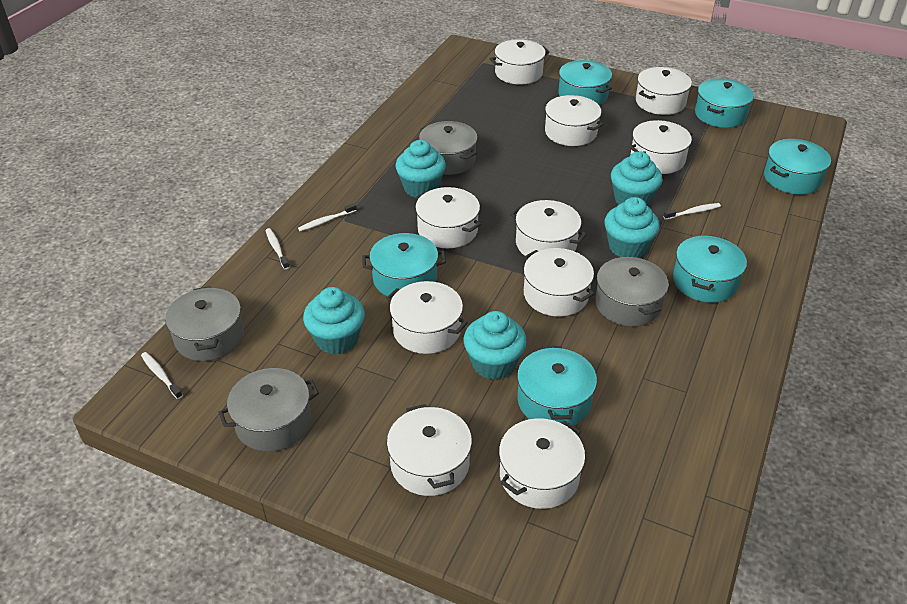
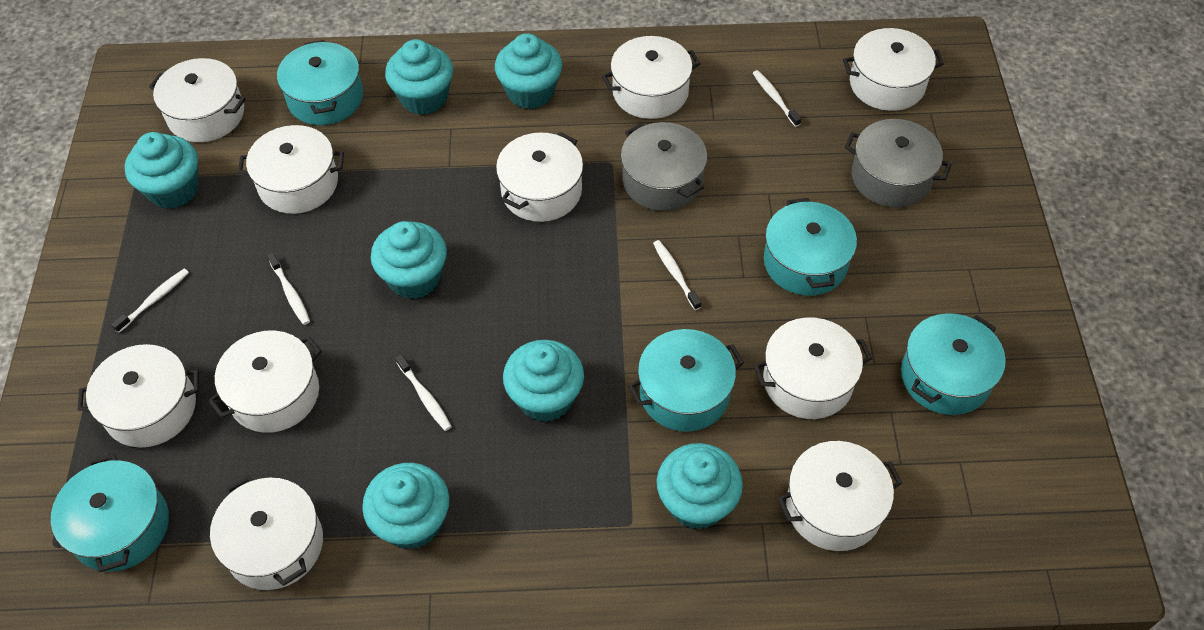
grey pot: 4 -> 2
turquoise cupcake: 5 -> 7
turquoise pot: 6 -> 5
white toothbrush: 4 -> 5

